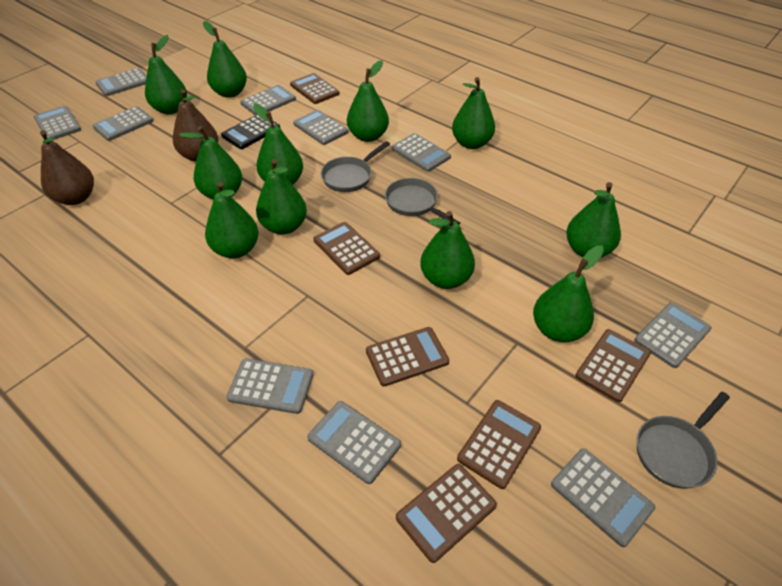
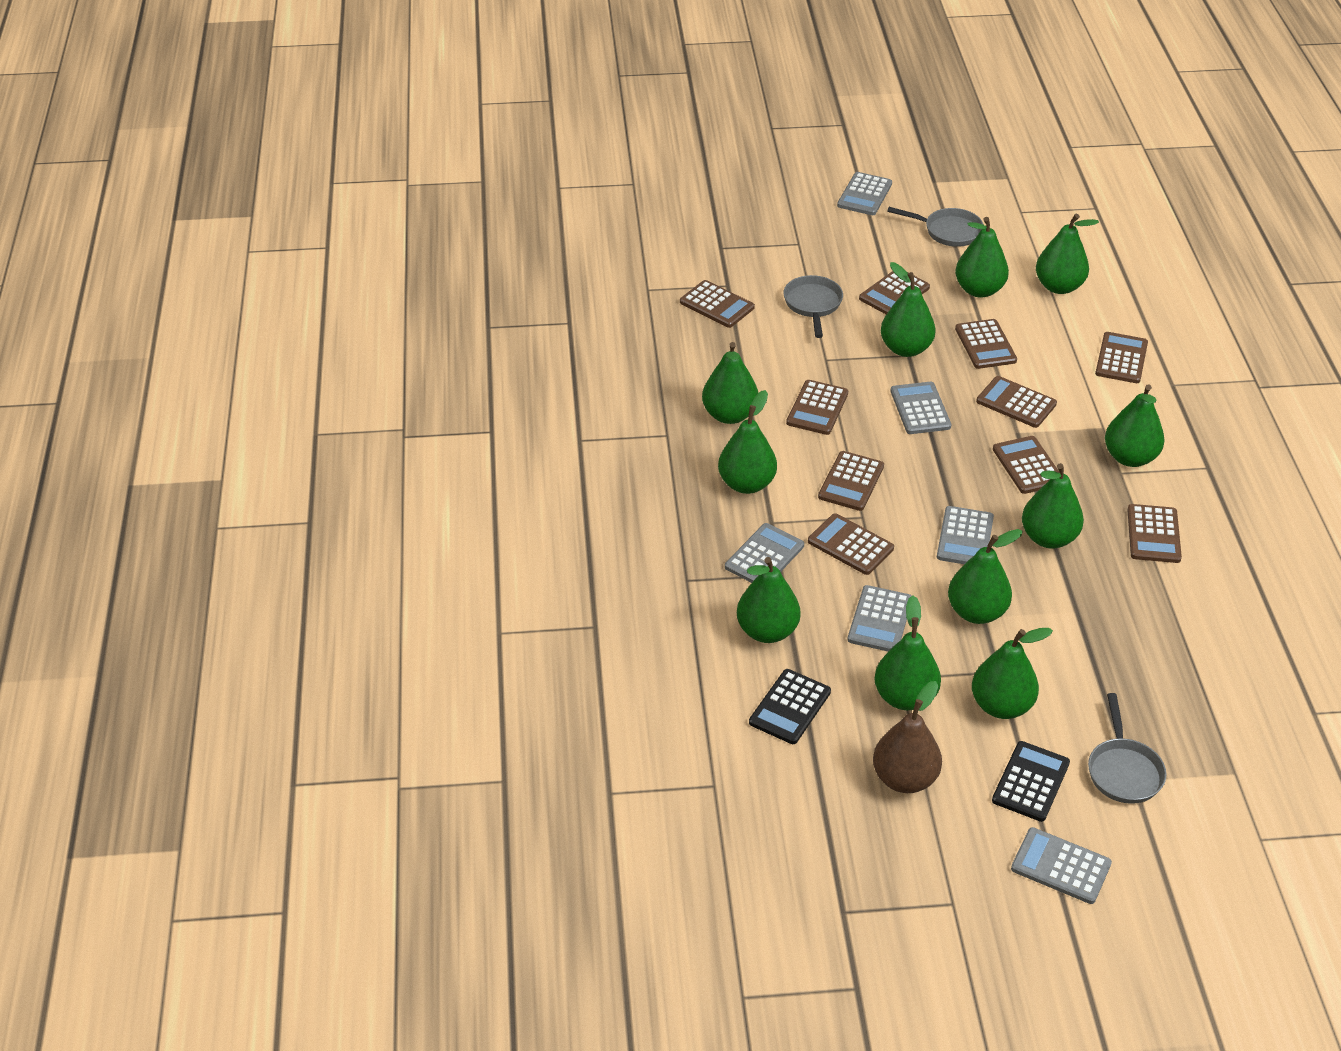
black calculator: 1 -> 2
brown calculator: 6 -> 10
brown pear: 2 -> 1
grey calculator: 10 -> 6

